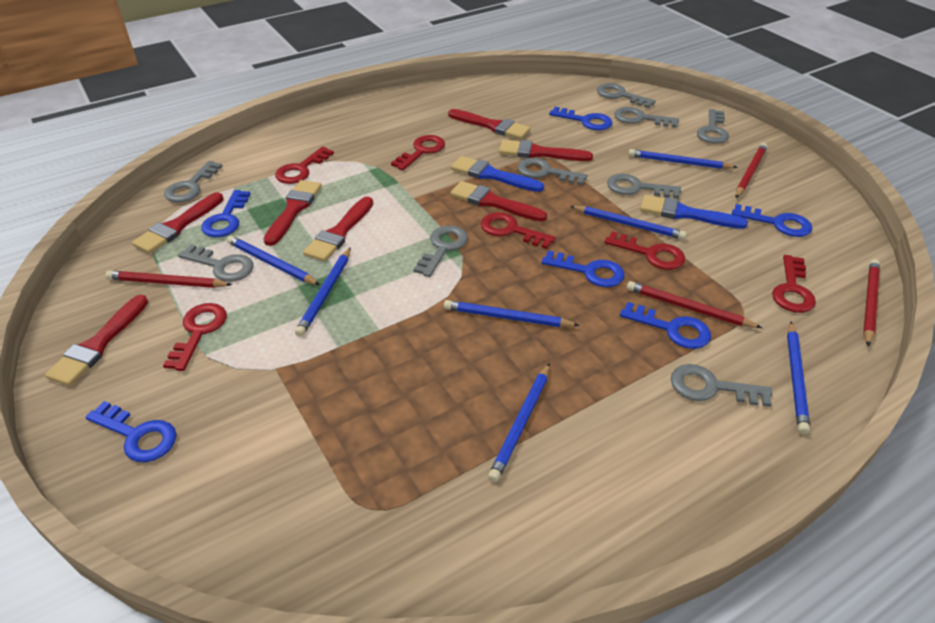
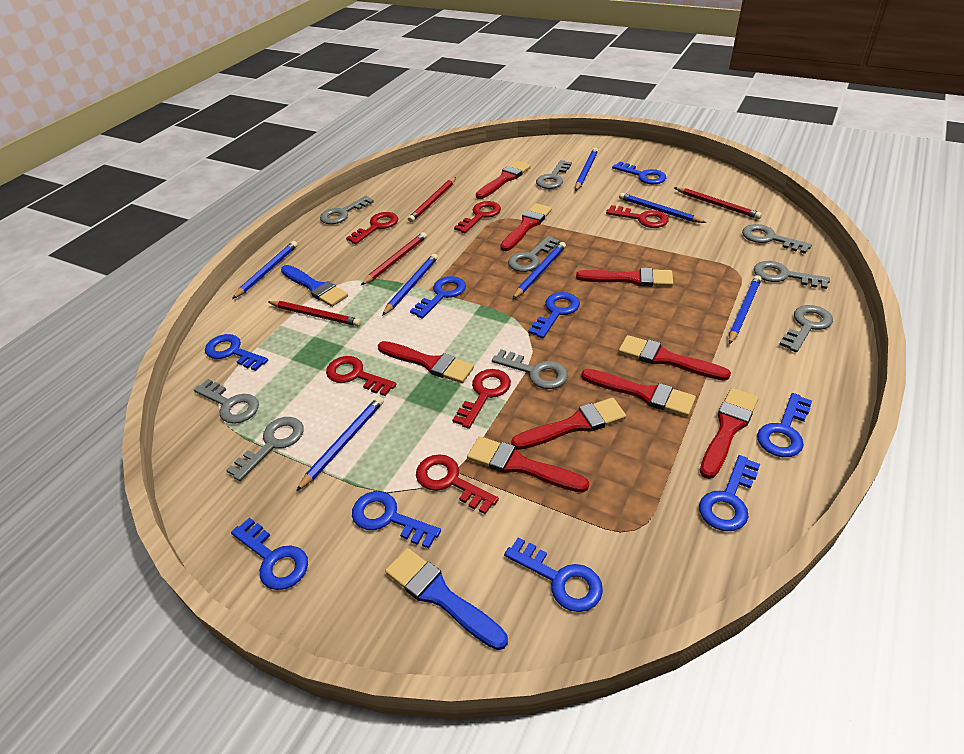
blue key: 6 -> 9
red brush: 7 -> 9

